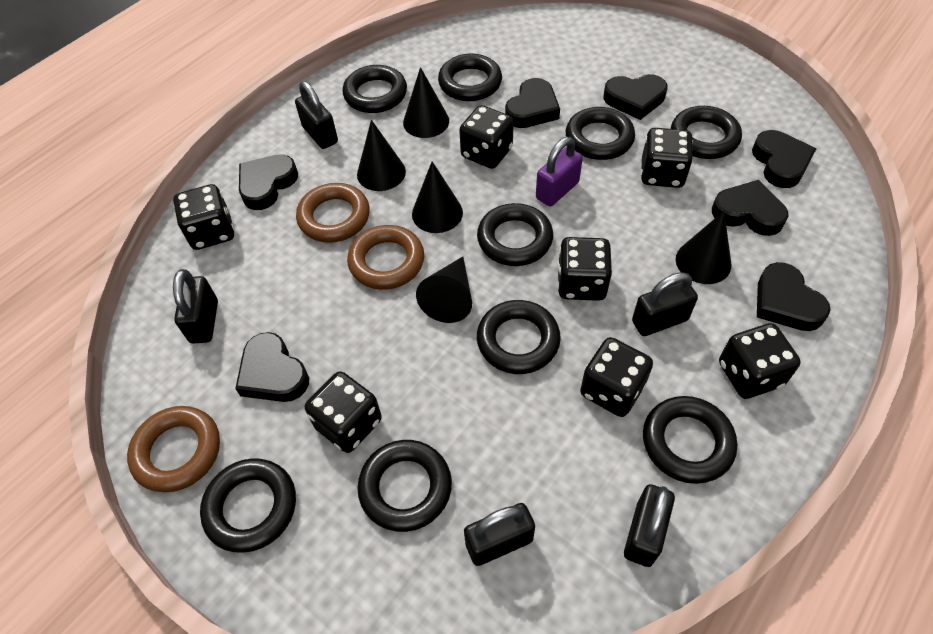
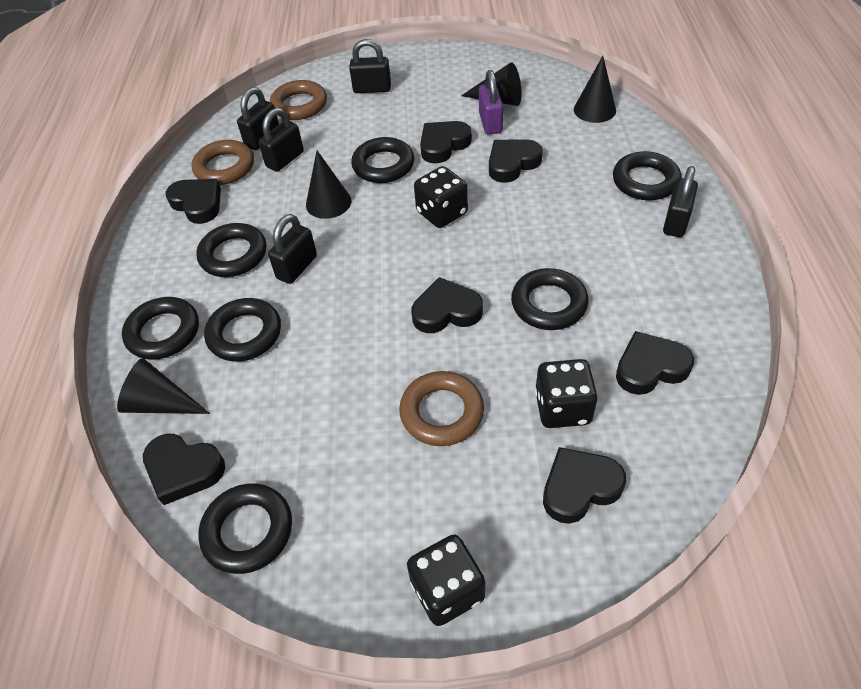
black cone: 5 -> 4
black dice: 7 -> 3
black ring: 9 -> 7

